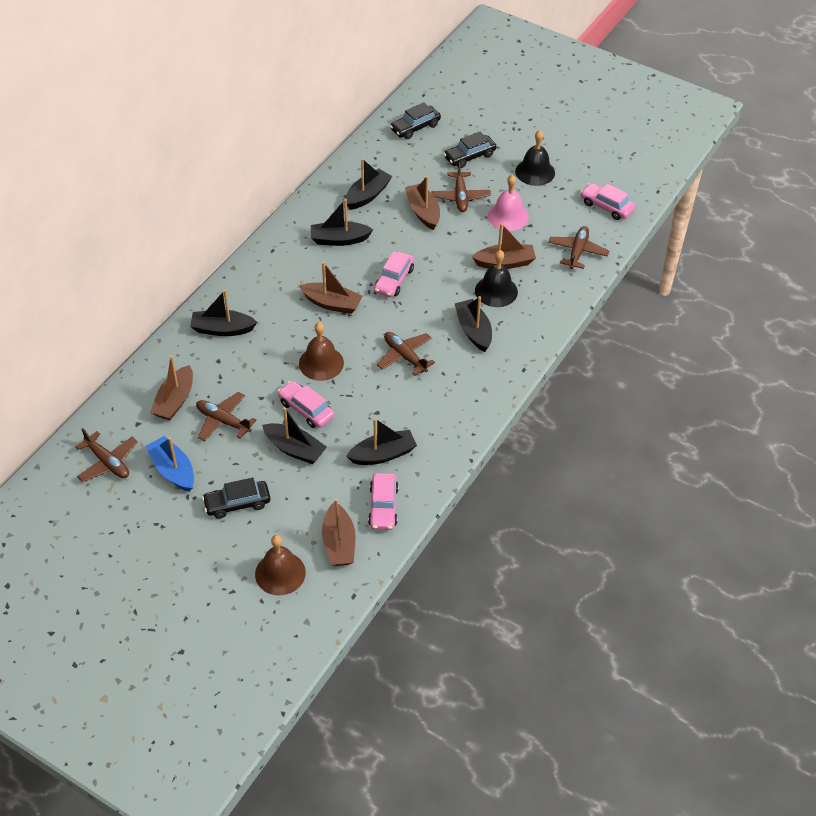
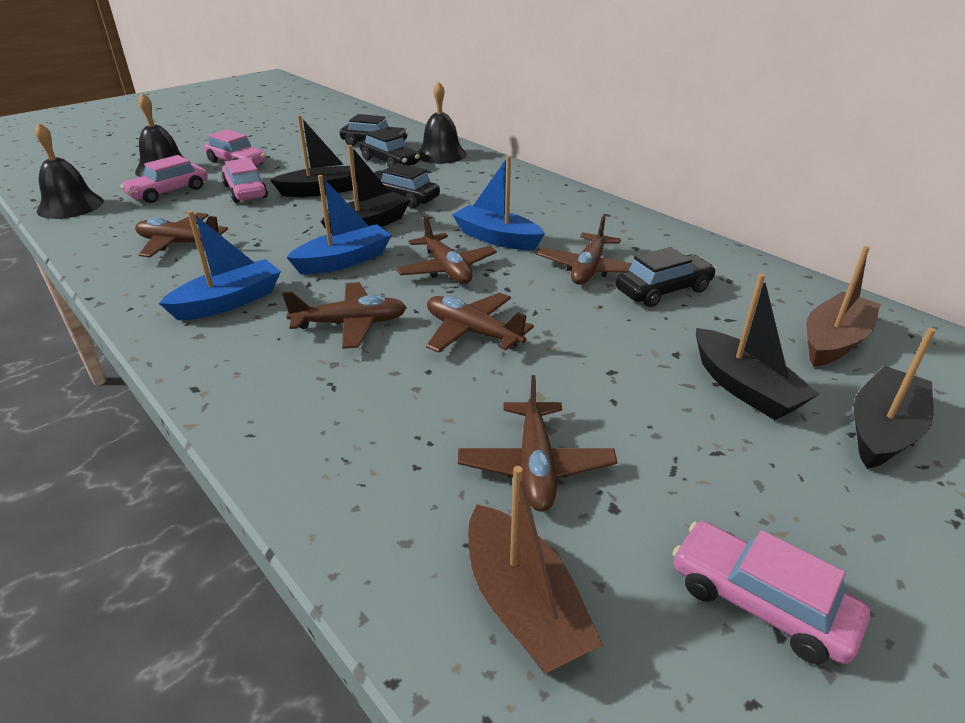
black bell: 2 -> 3
black boat: 6 -> 4
black car: 3 -> 4
blue boat: 1 -> 3
brown bell: 2 -> 0
brown boat: 5 -> 2
brown plane: 5 -> 6
pink bell: 1 -> 0

